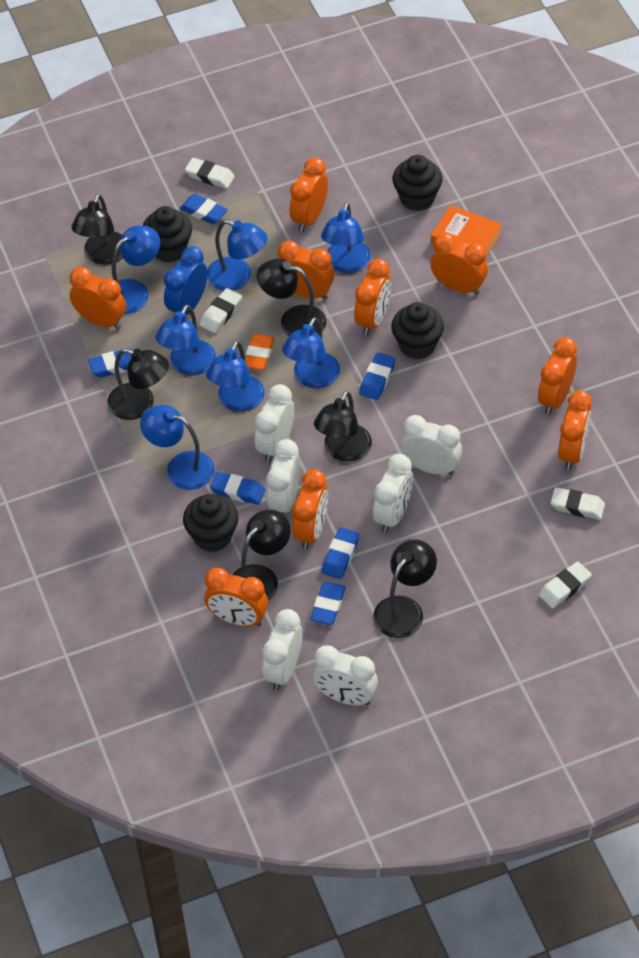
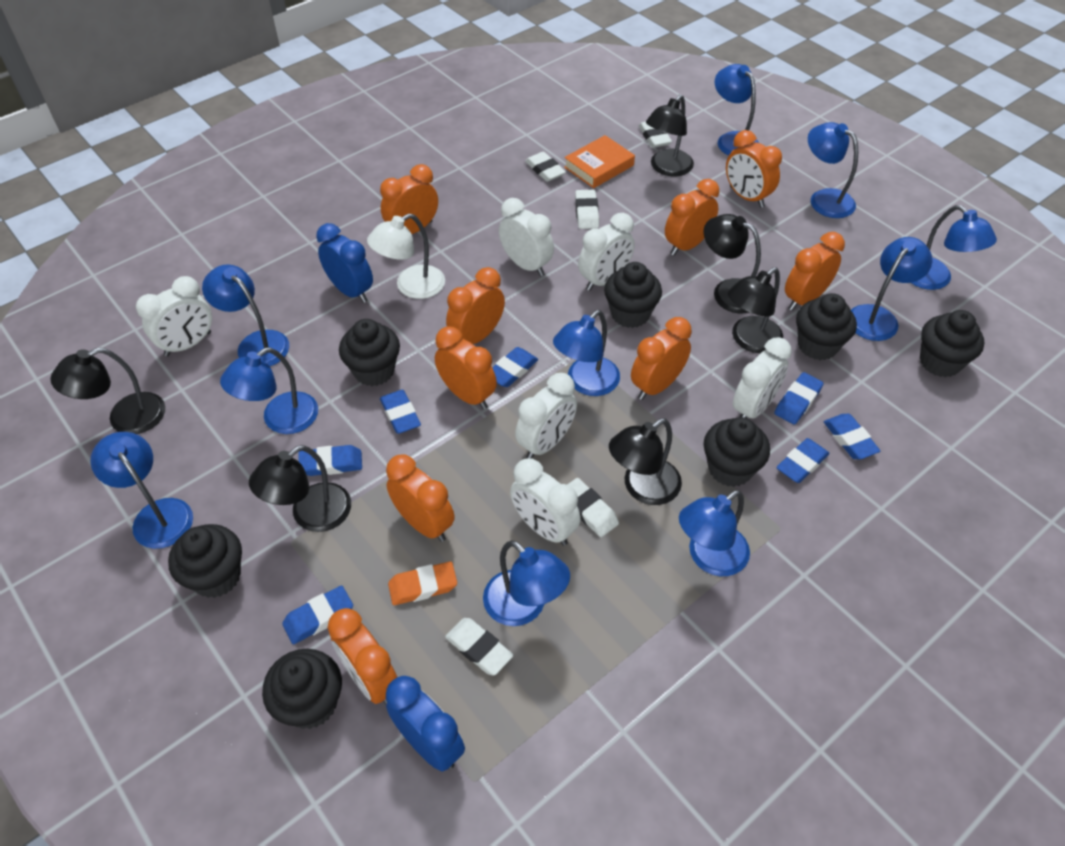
black cupcake: 4 -> 7
blue clock: 1 -> 2
blue eraser: 6 -> 7
blue lamp: 7 -> 10
white eraser: 4 -> 5
white lamp: 0 -> 1

